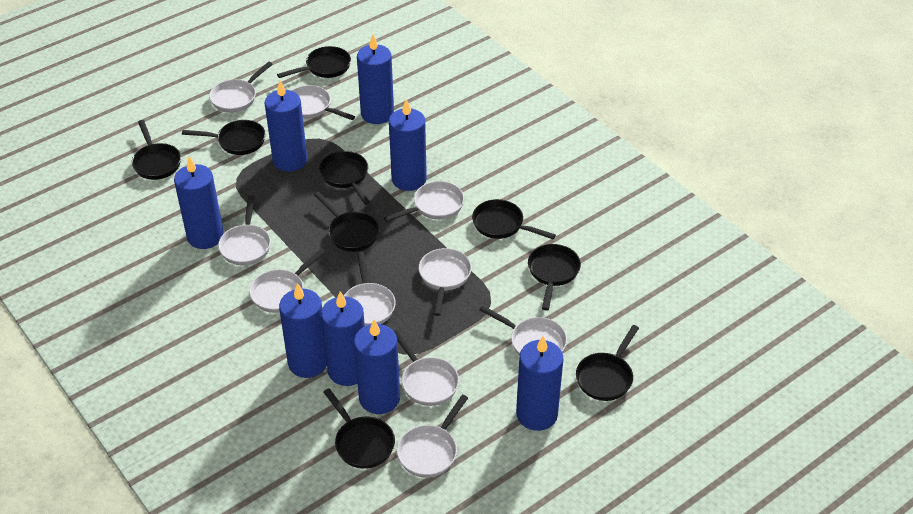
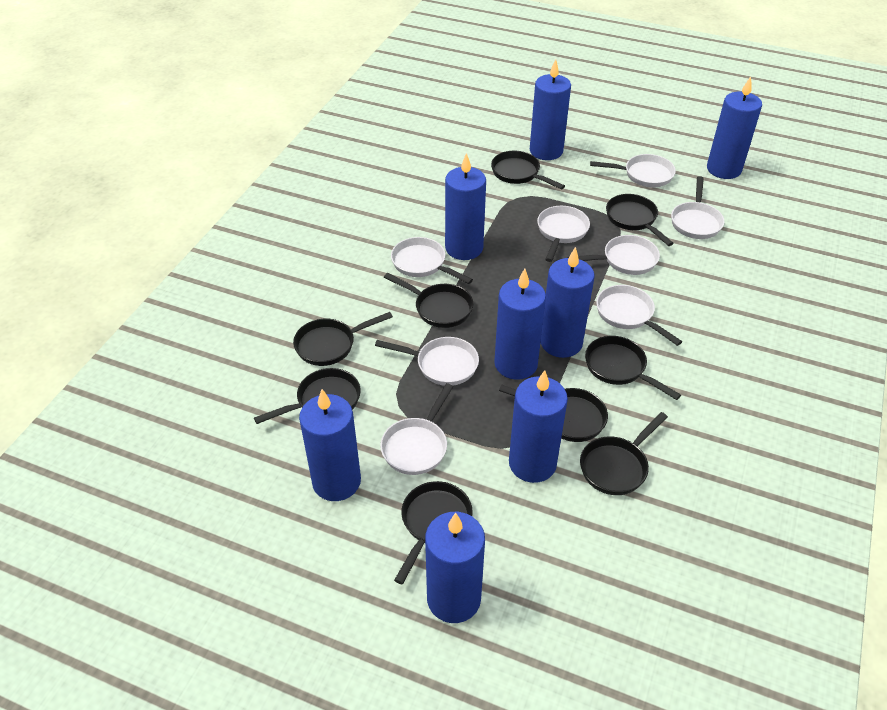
white pan: 10 -> 8

